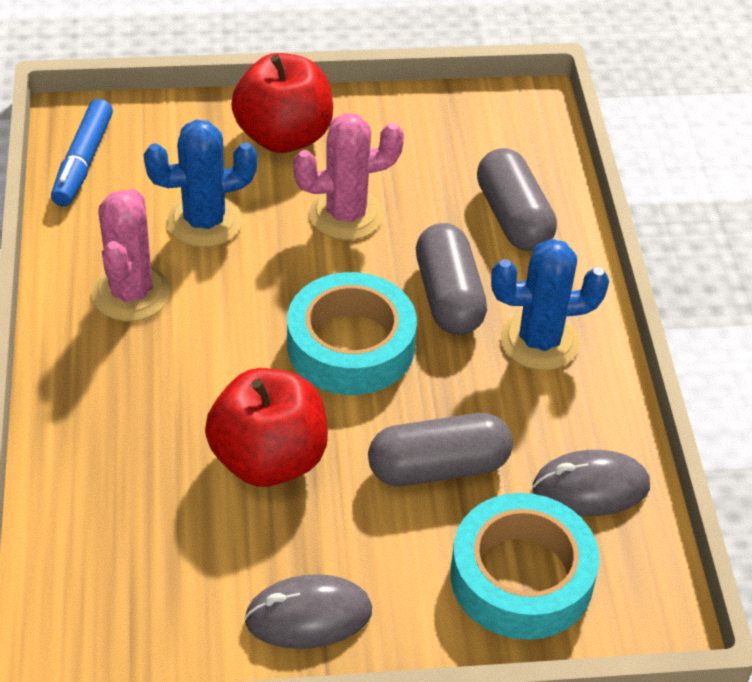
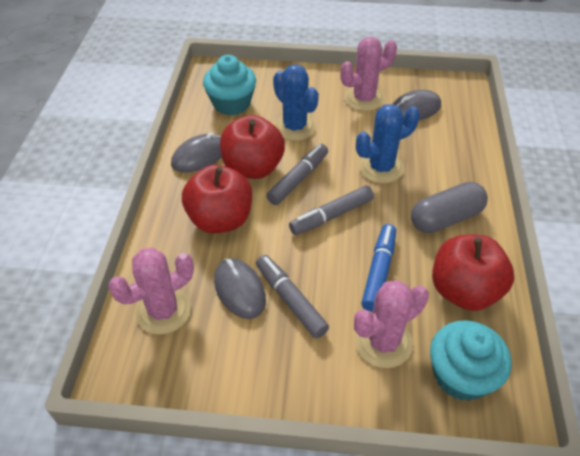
grey capsule: 3 -> 1
grey marker: 0 -> 3
grey mouse: 2 -> 3
pink cactus: 2 -> 3
red apple: 2 -> 3
turquoise cupcake: 0 -> 2
turquoise tape: 2 -> 0

